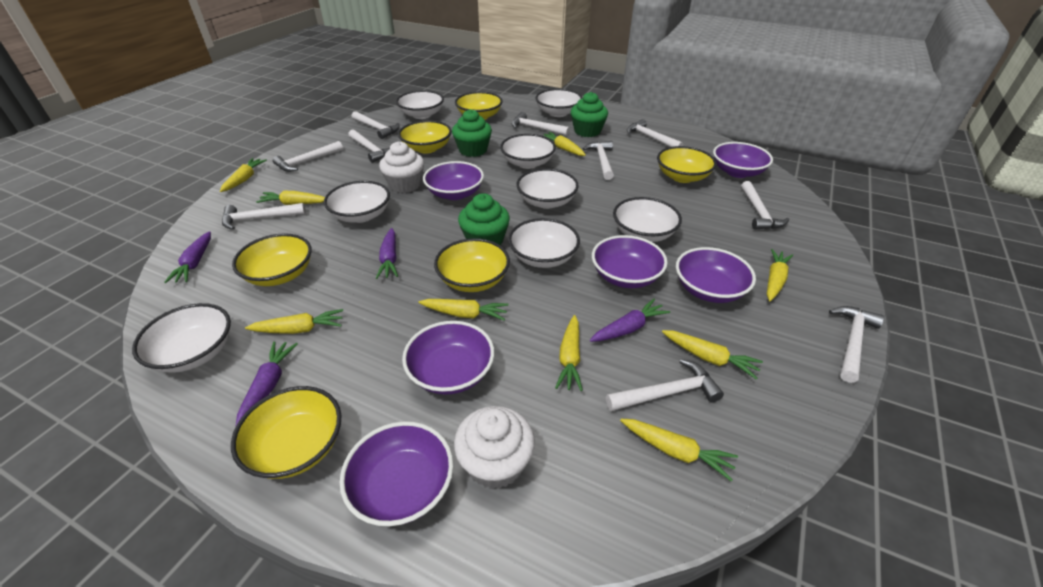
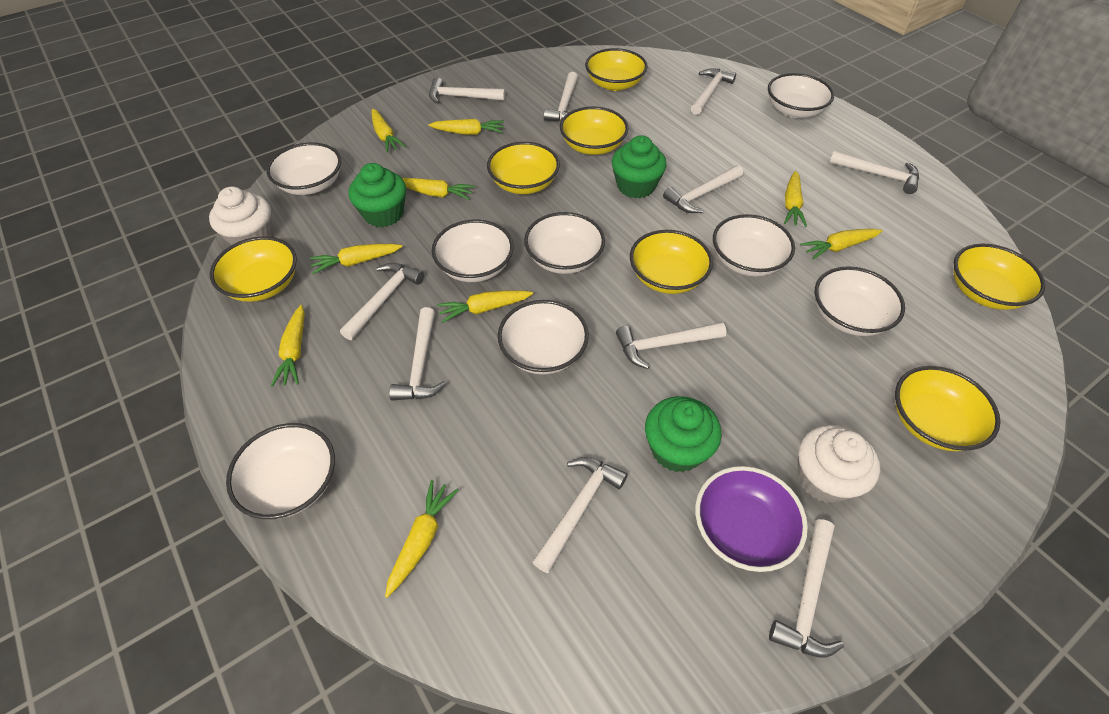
purple bowl: 6 -> 1
purple carrot: 4 -> 0
yellow bowl: 6 -> 7

